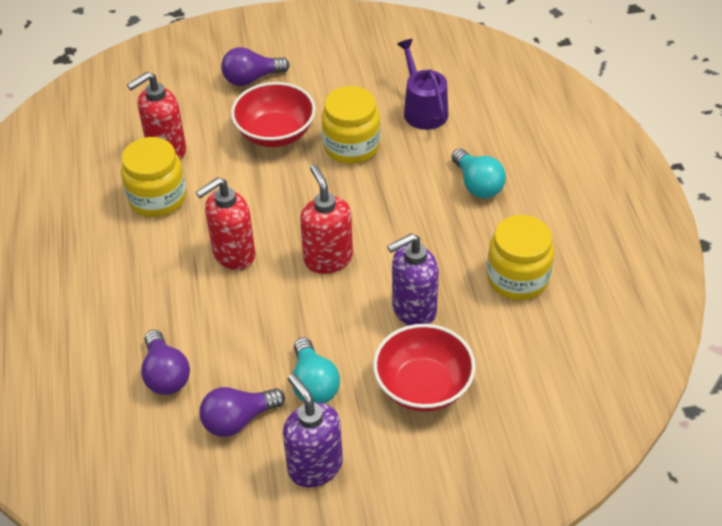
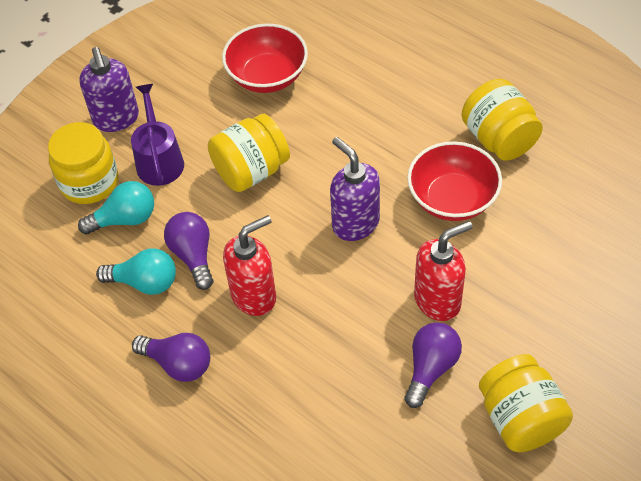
red soap dispenser: 3 -> 2
yellow jar: 3 -> 4

